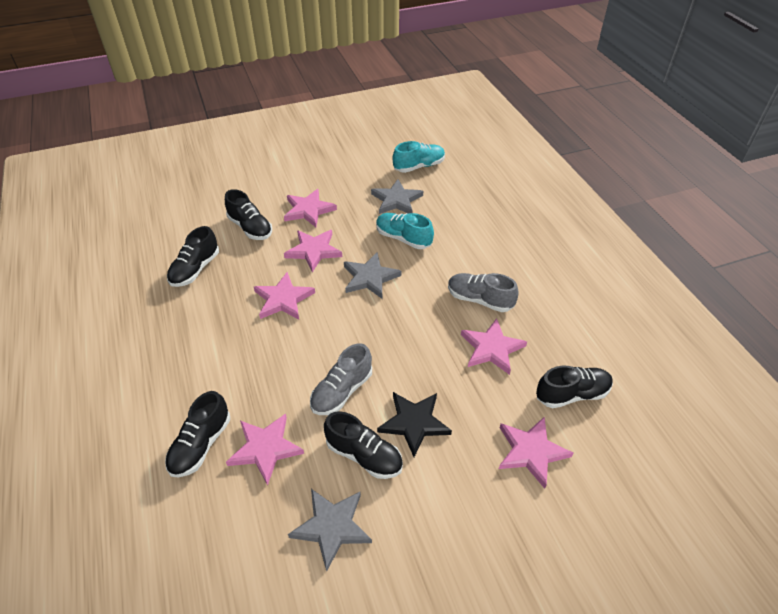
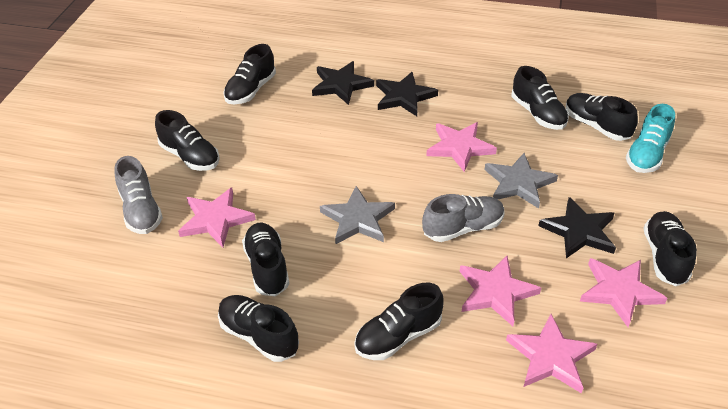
black shoe: 5 -> 8
black star: 1 -> 3
grey star: 3 -> 2
pink star: 6 -> 5
turquoise shoe: 2 -> 1

